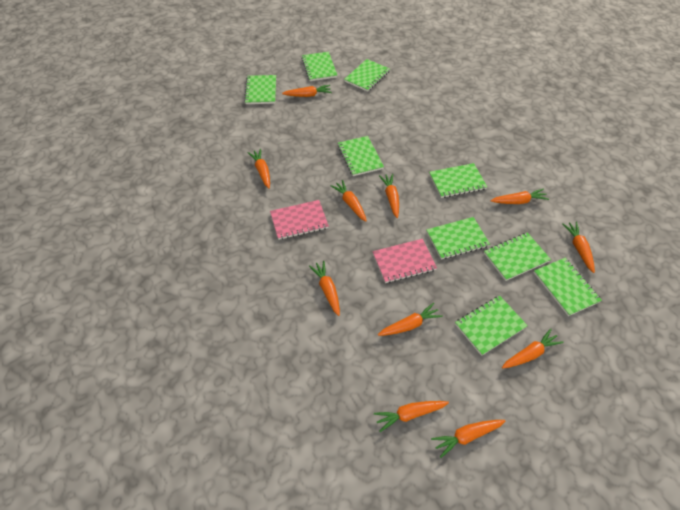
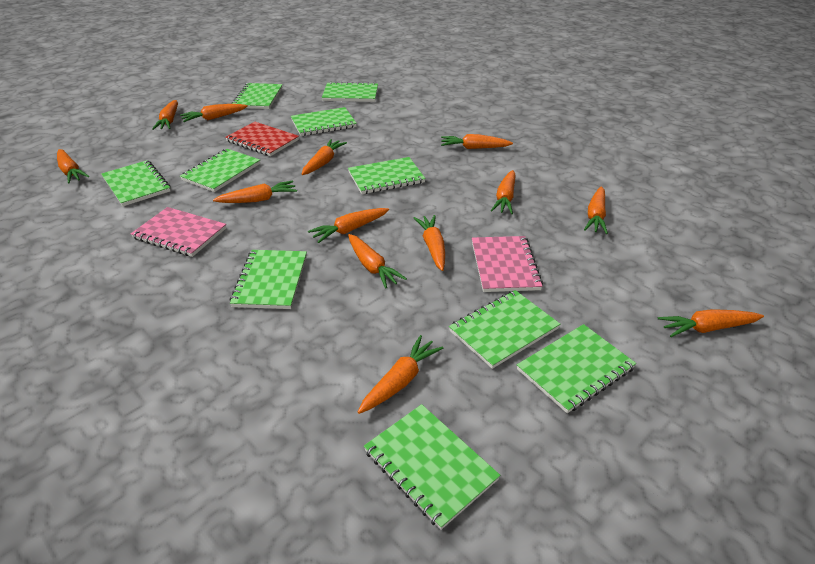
green notebook: 9 -> 10
orange carrot: 11 -> 13
red notebook: 0 -> 1

